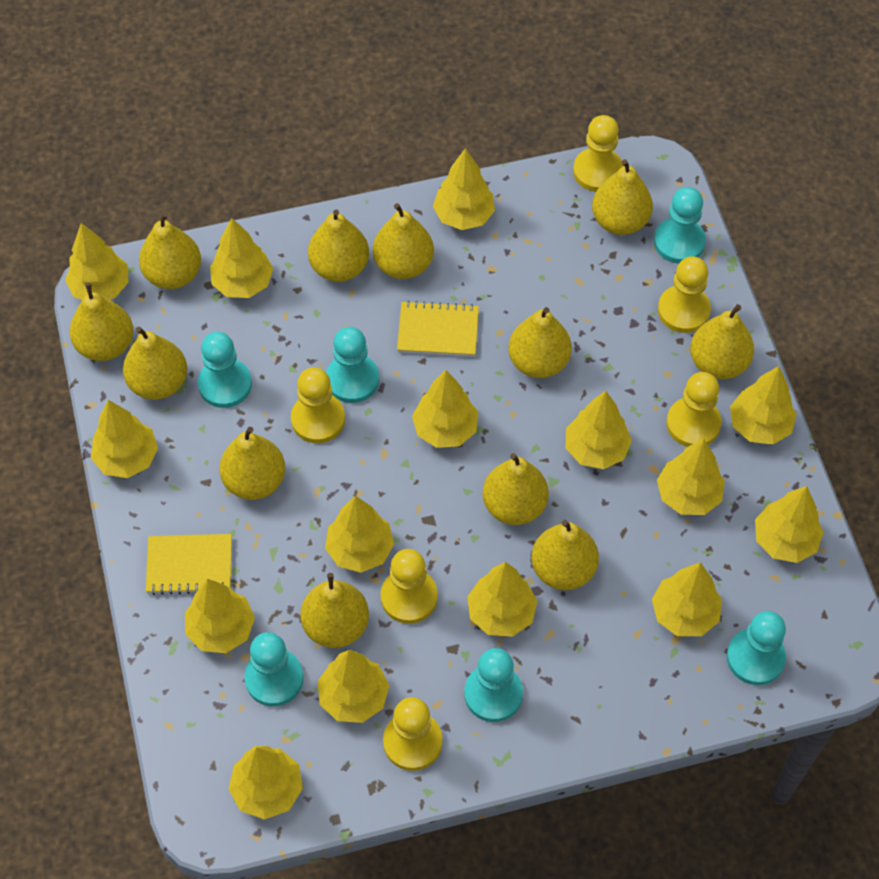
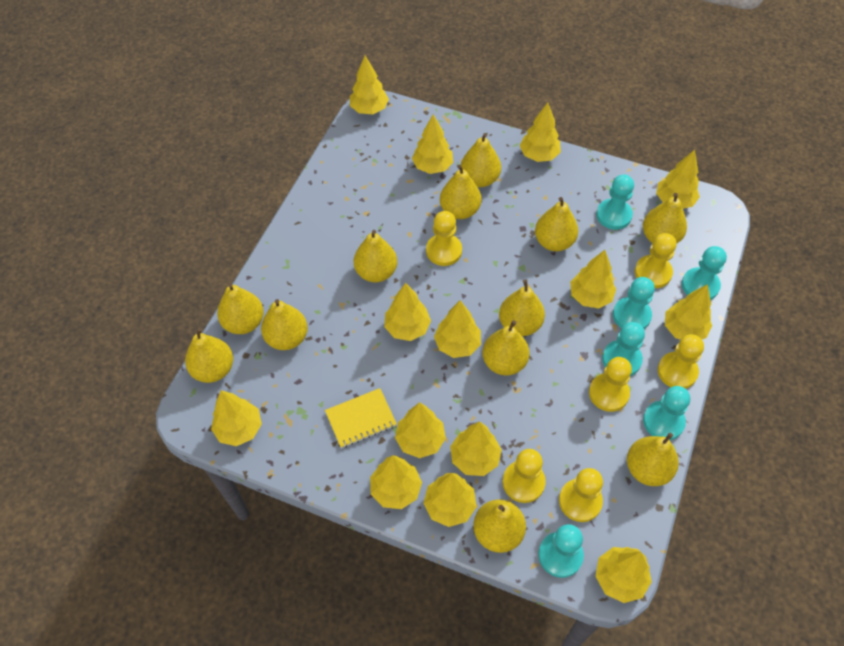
yellow notebook: 2 -> 1
yellow tree: 15 -> 14

